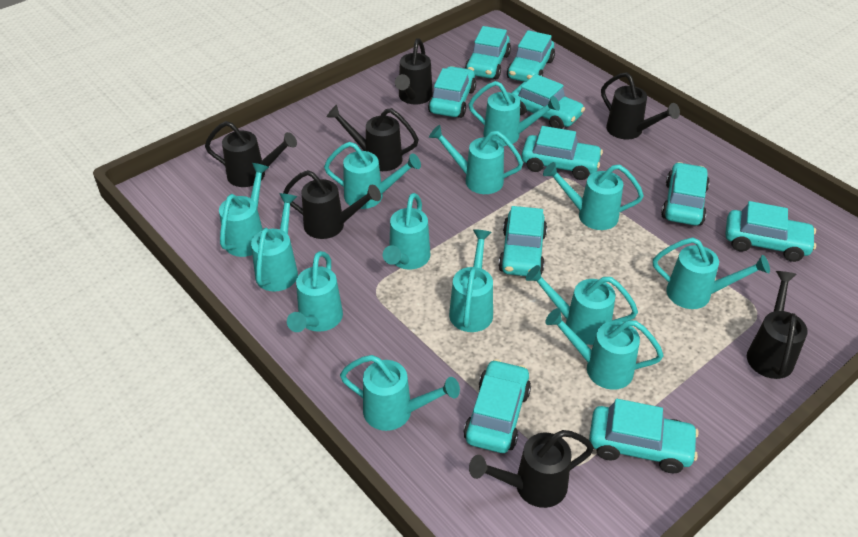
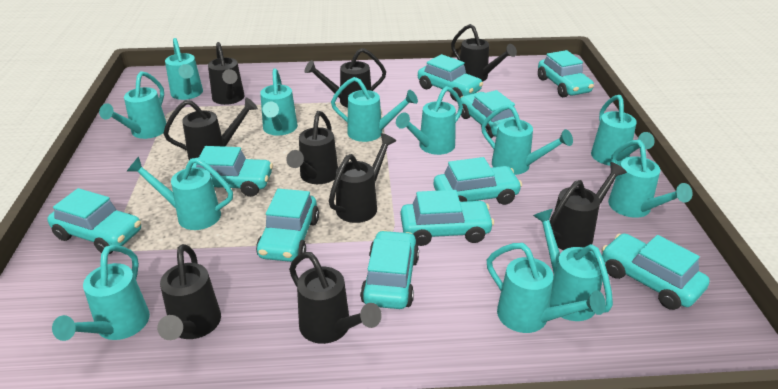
black watering can: 7 -> 9
turquoise watering can: 13 -> 12

